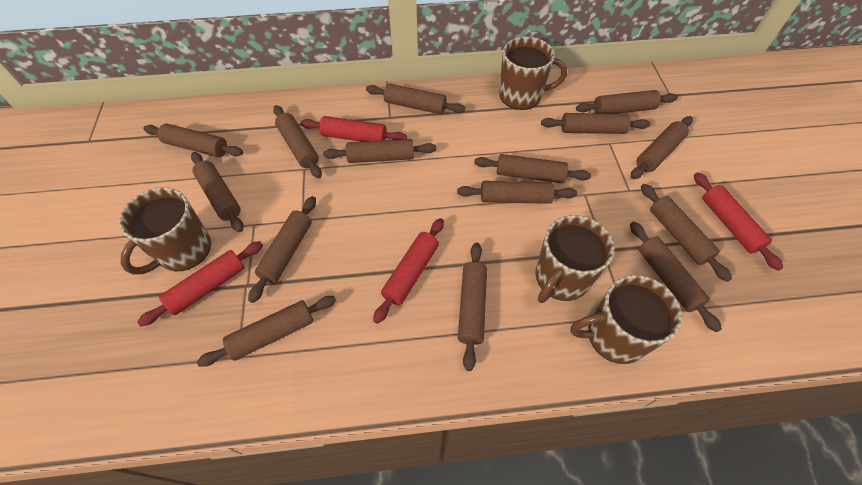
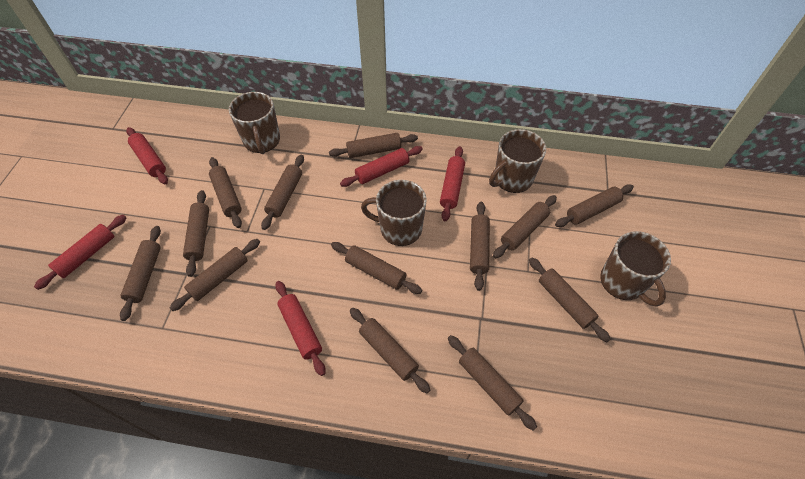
brown rolling pin: 15 -> 13
red rolling pin: 4 -> 5

